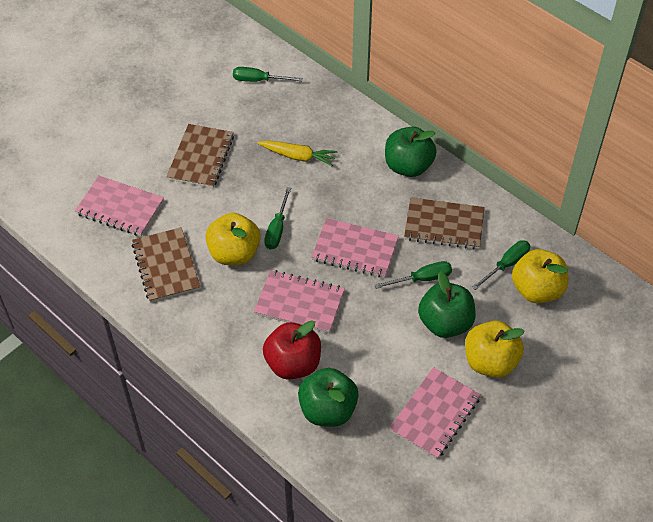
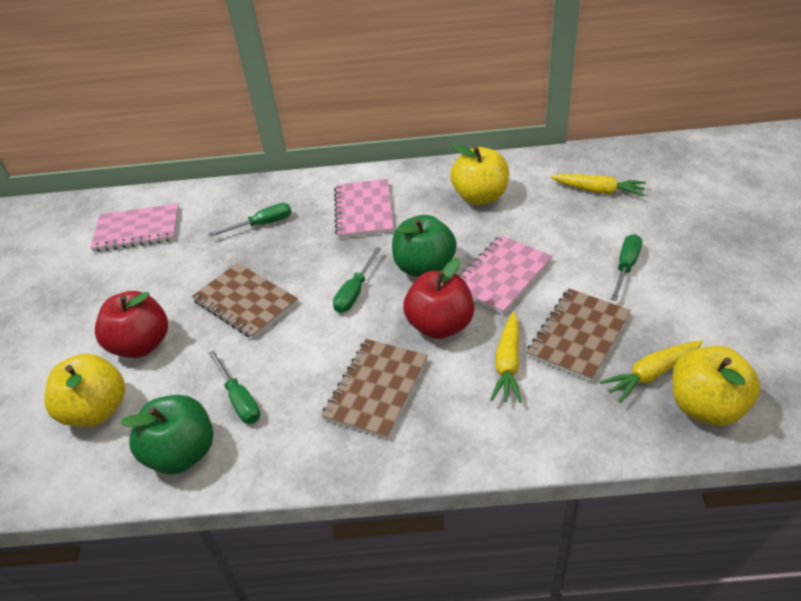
green apple: 3 -> 2
pink notebook: 4 -> 3
red apple: 1 -> 2
yellow carrot: 1 -> 3

